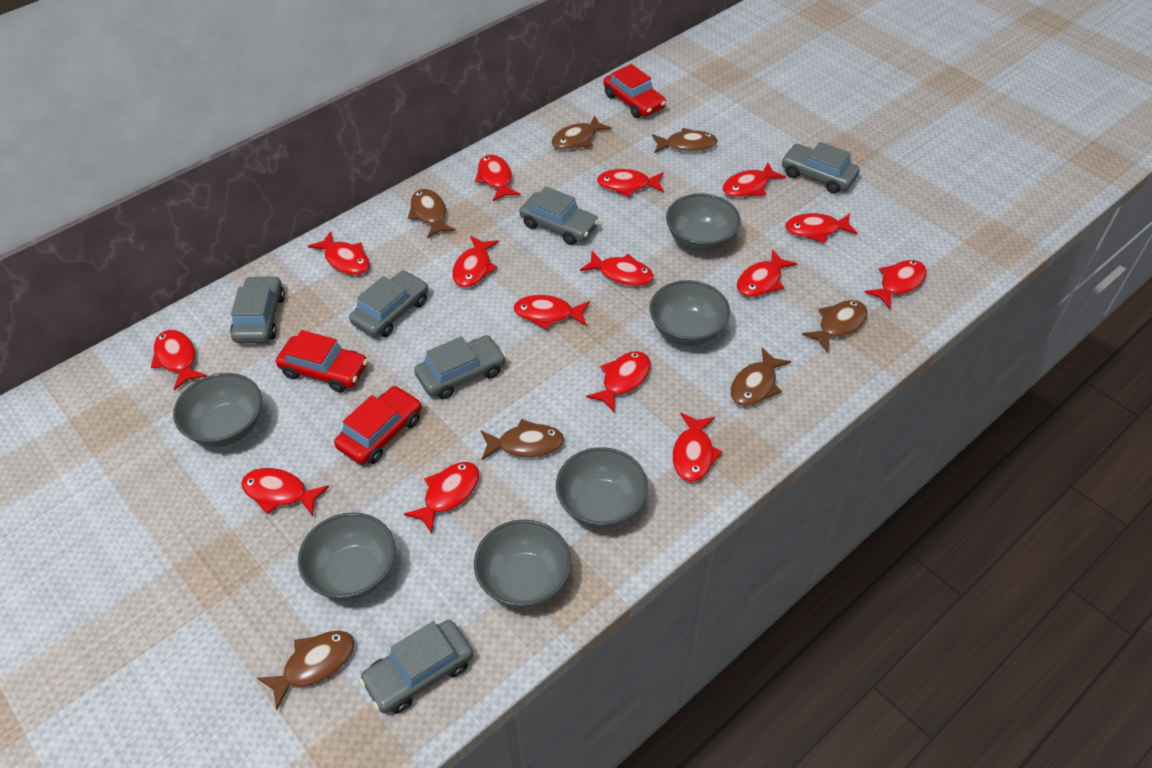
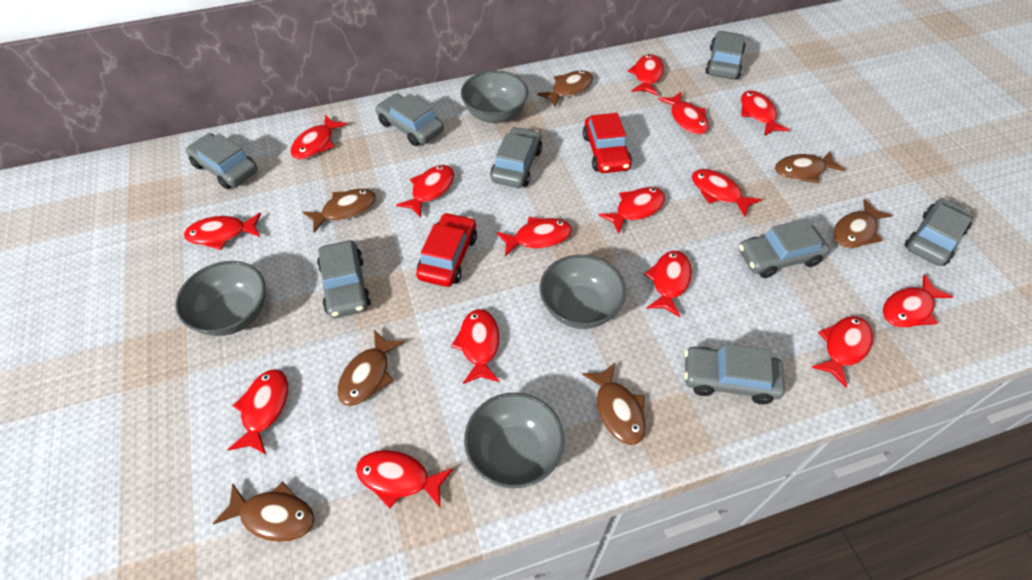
grey bowl: 6 -> 4
grey car: 6 -> 8
red car: 3 -> 2

